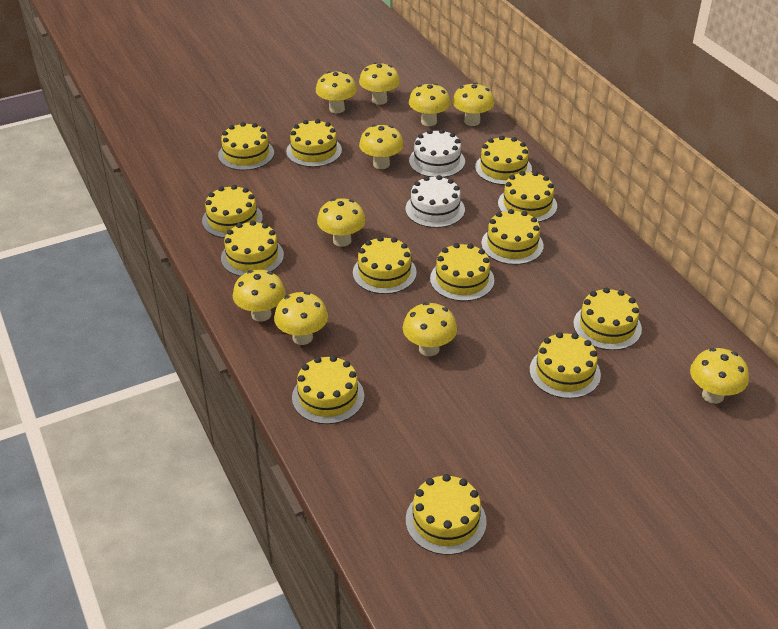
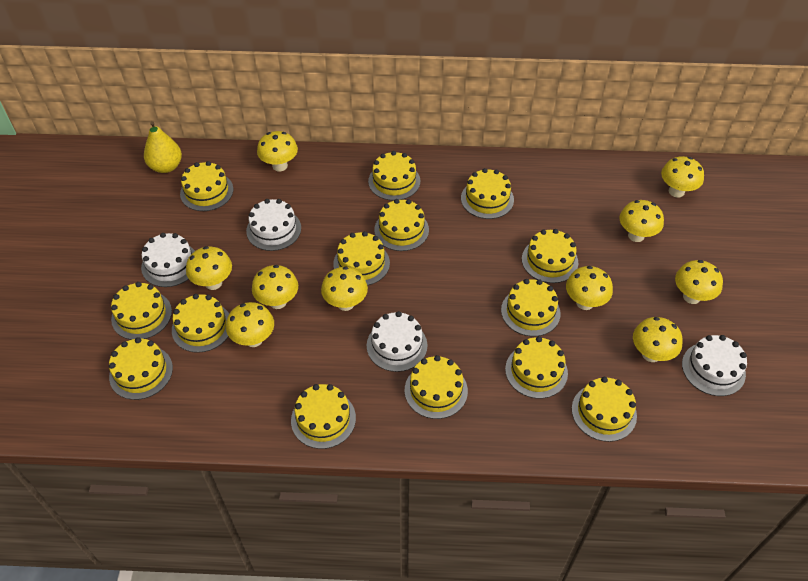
white cake: 2 -> 4
yellow cake: 13 -> 14
yellow pear: 0 -> 1

